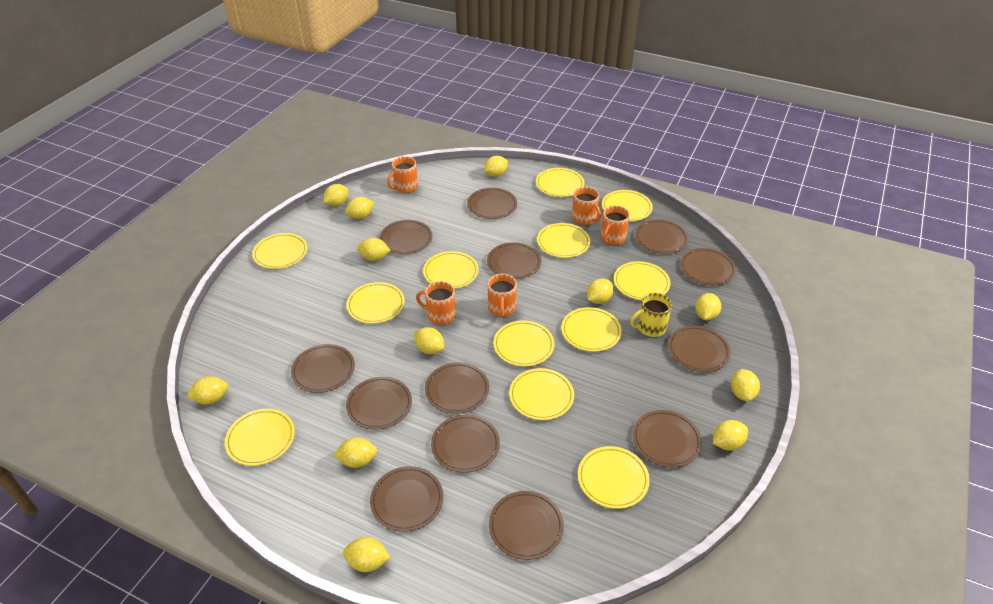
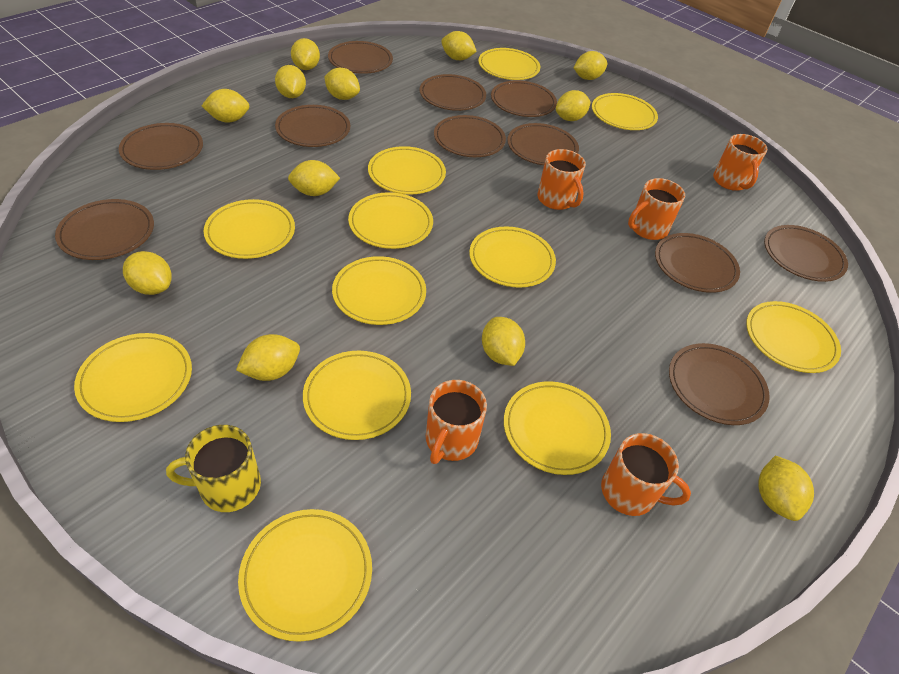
brown plate: 13 -> 11

